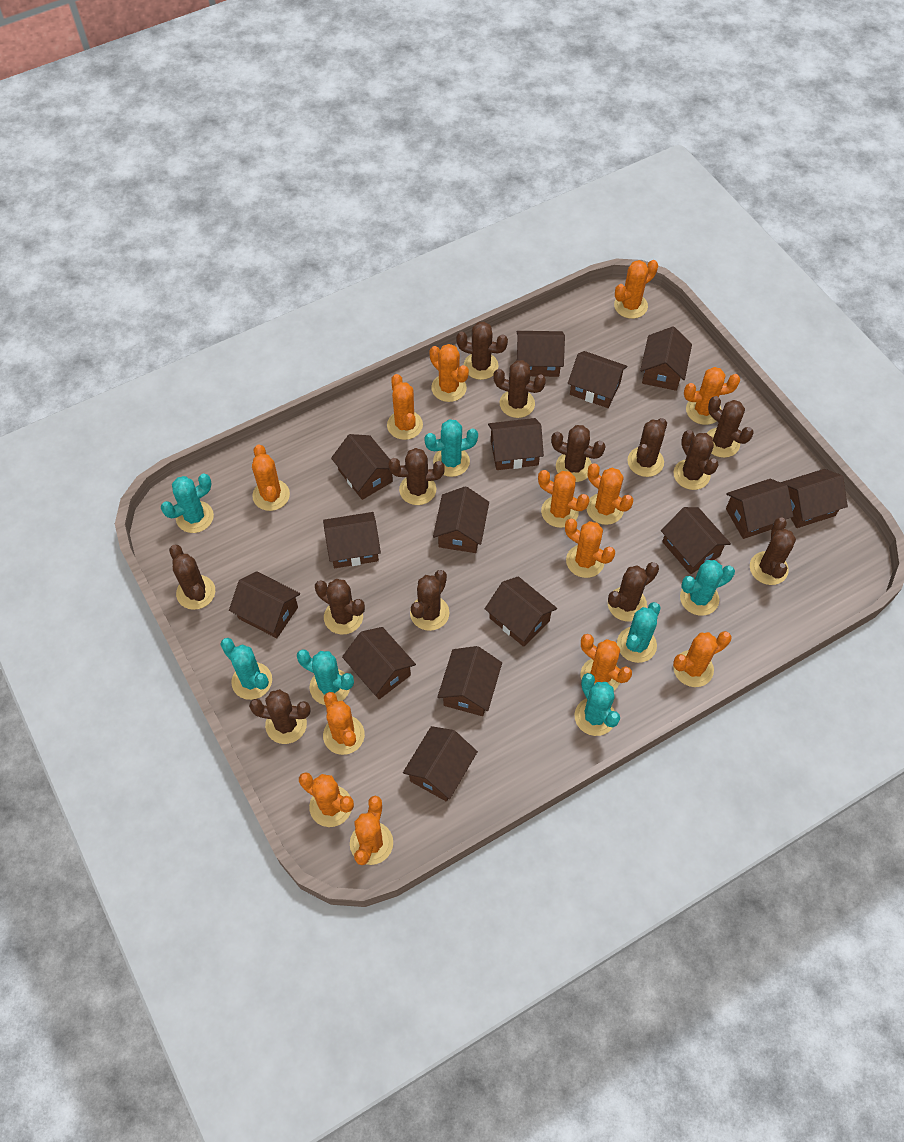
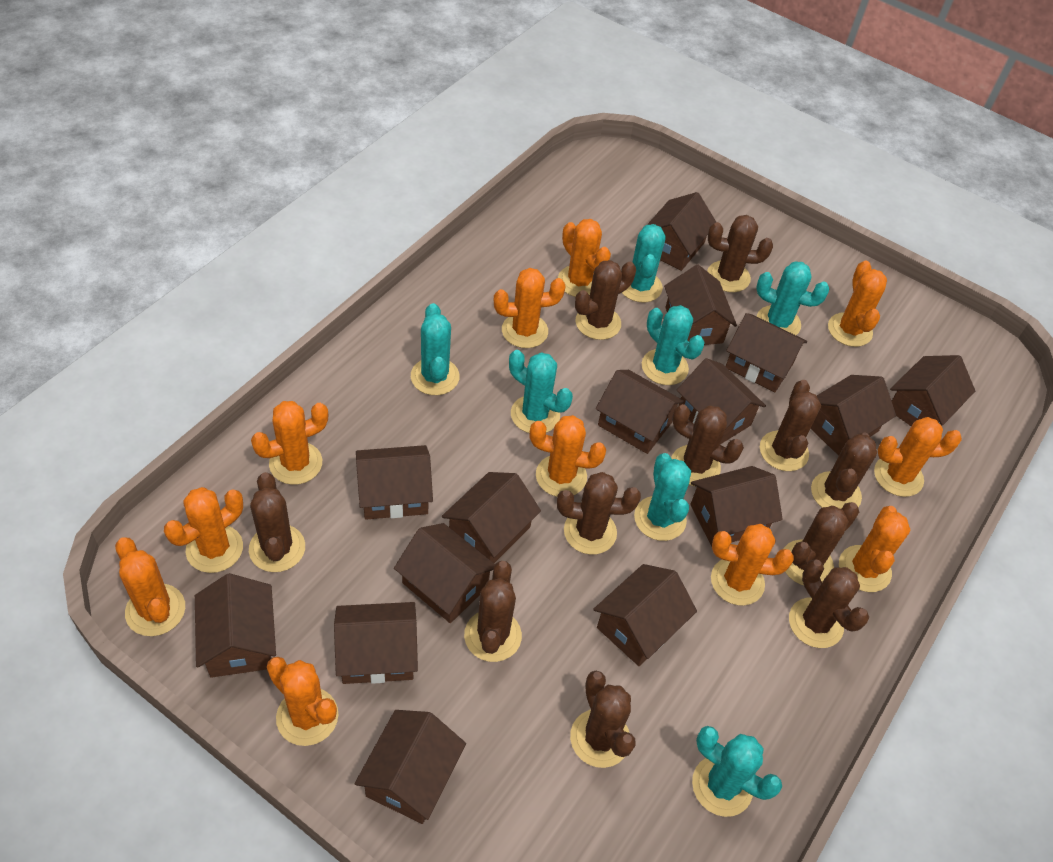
brown cactus: 13 -> 11
orange cactus: 13 -> 11

